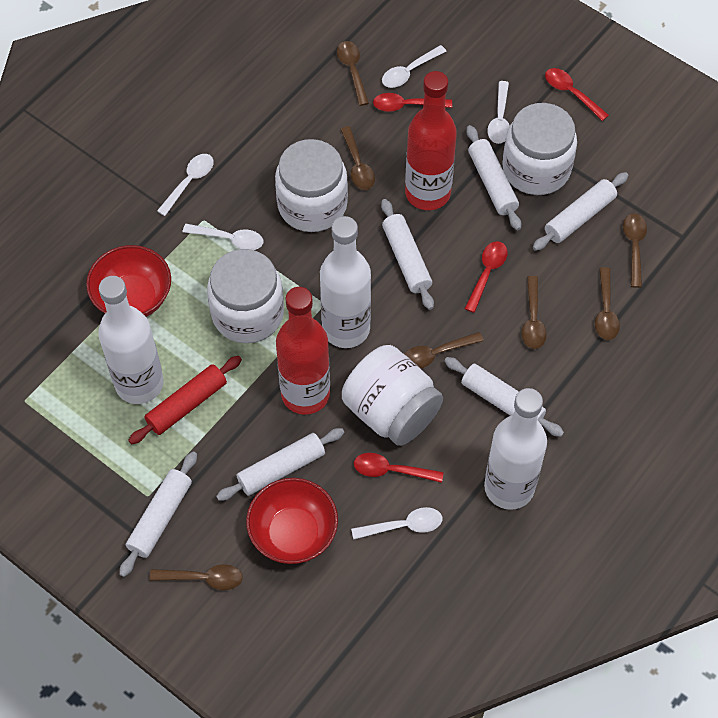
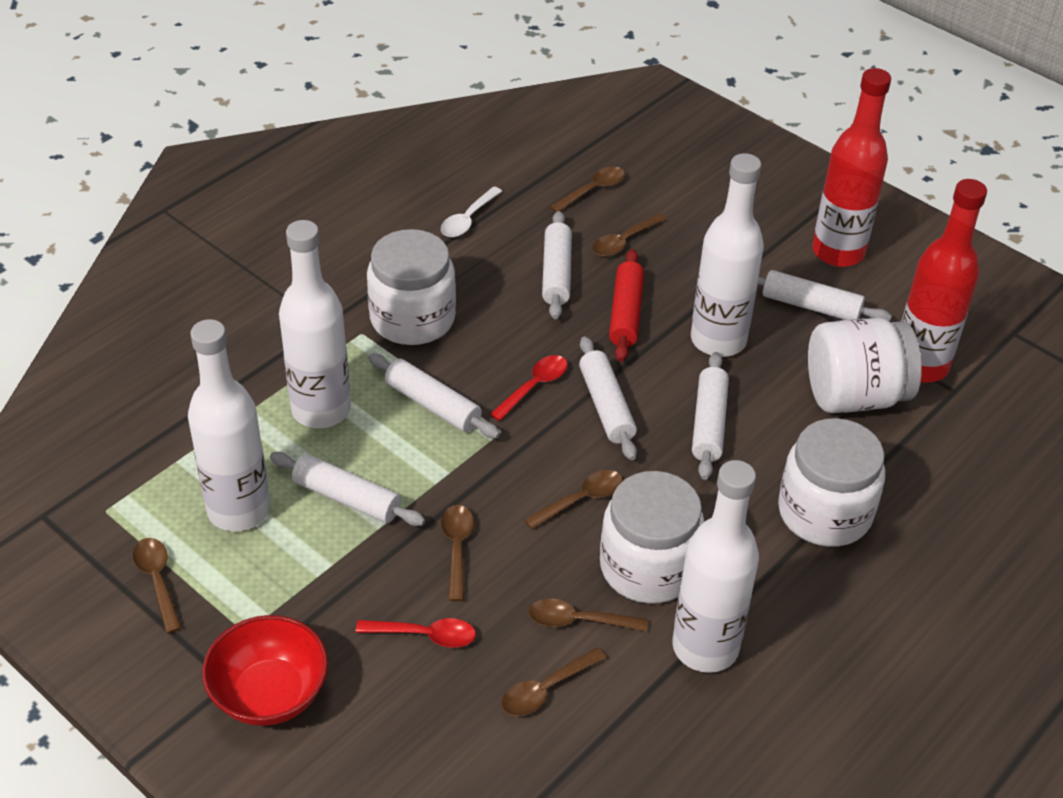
red bowl: 2 -> 1
red spoon: 4 -> 2
white bottle: 3 -> 4
white spoon: 5 -> 1

